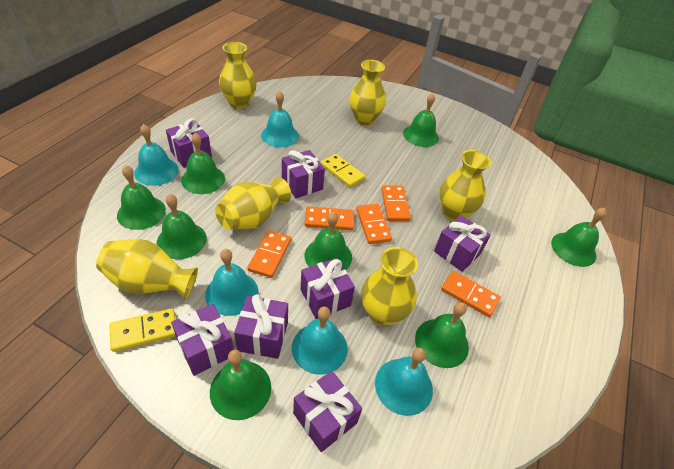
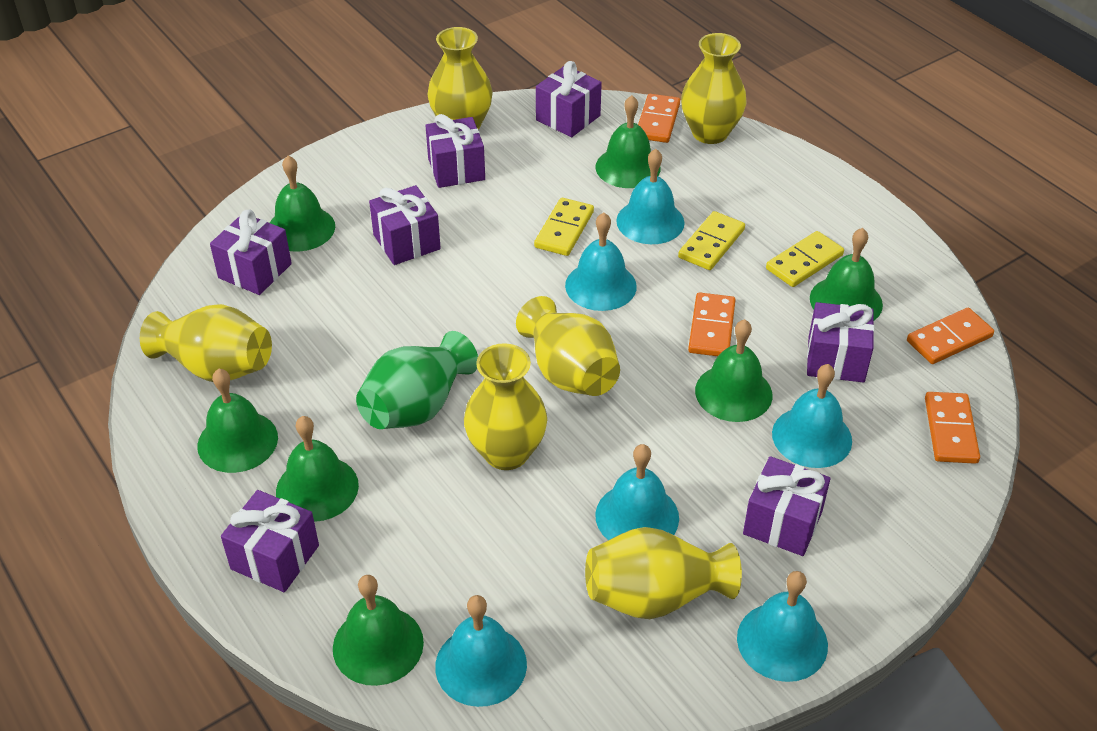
green bell: 8 -> 7
green vase: 0 -> 1
orange domino: 5 -> 4
turquoise bell: 5 -> 6
yellow domino: 2 -> 3

